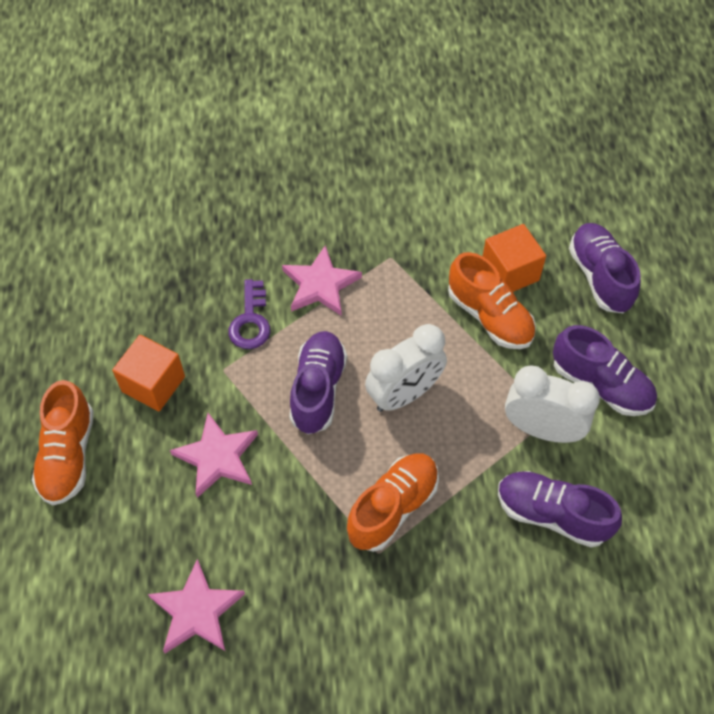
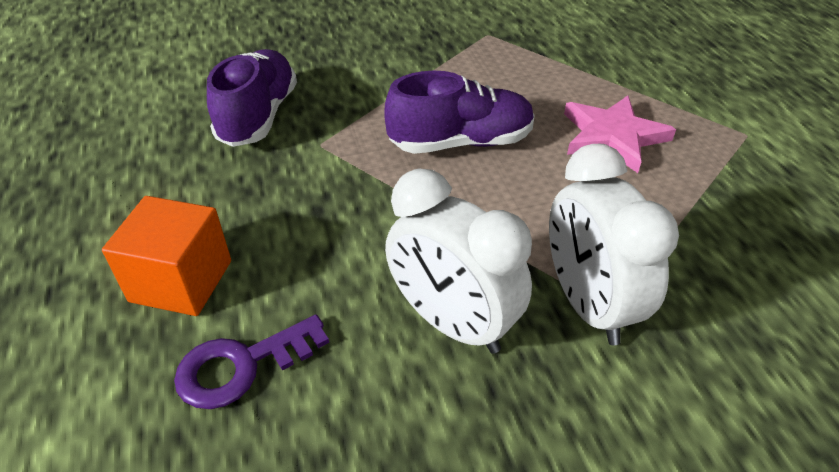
orange cube: 2 -> 1
orange shoe: 3 -> 0
pink star: 3 -> 1
purple shoe: 4 -> 2

